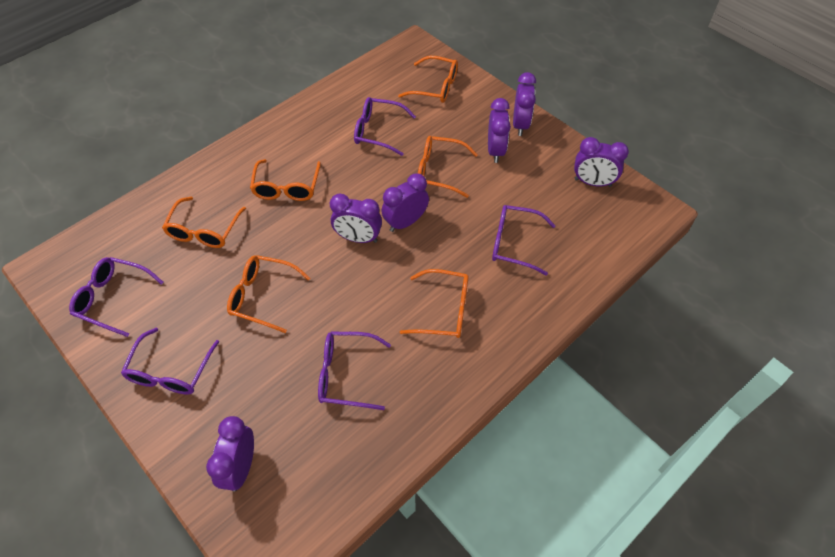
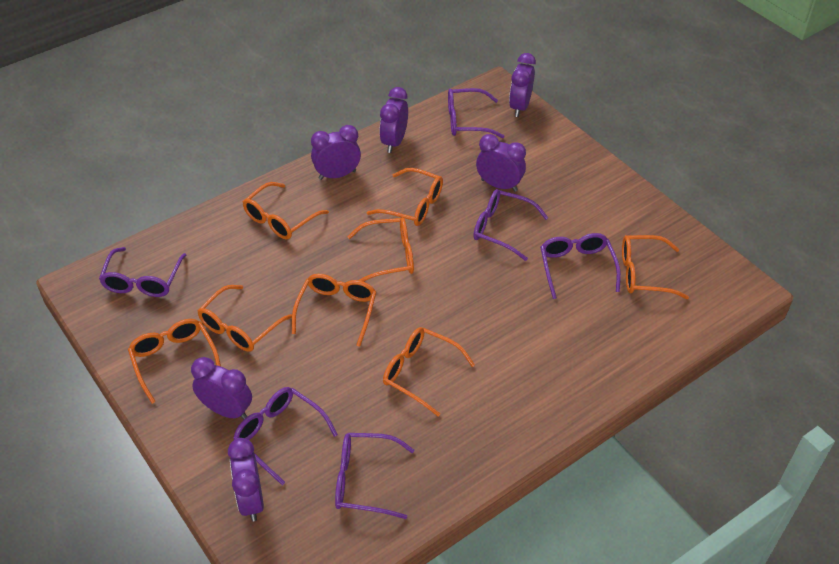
orange glasses: 6 -> 8
purple glasses: 5 -> 6

